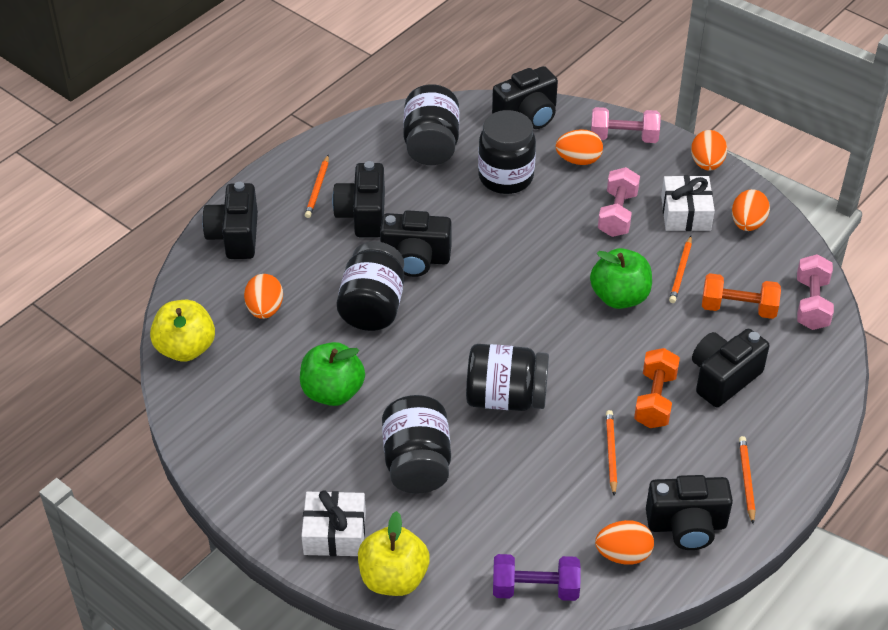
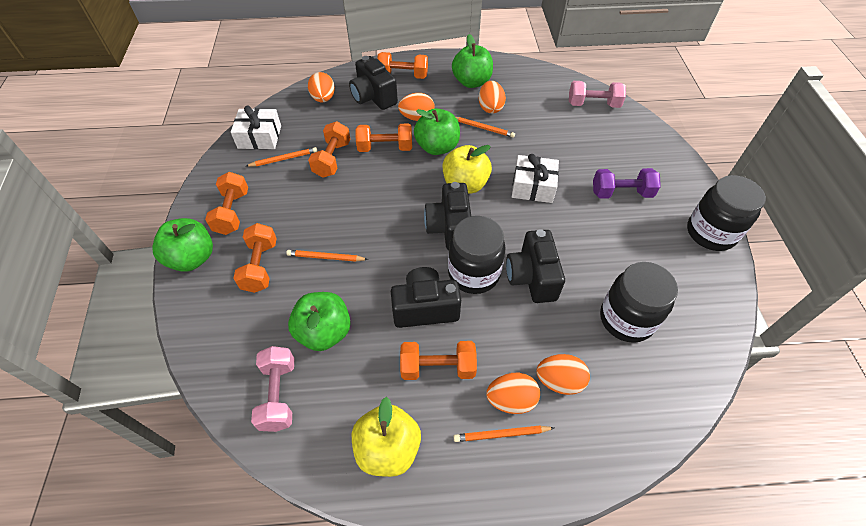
black camera: 6 -> 4
black jar: 5 -> 3
green apple: 2 -> 4
orange dumbbell: 2 -> 6
pink dumbbell: 3 -> 2

